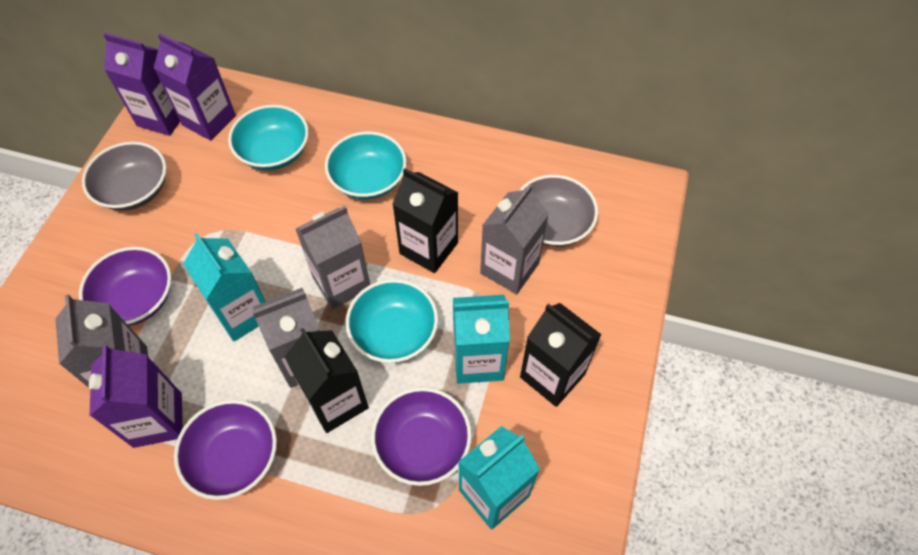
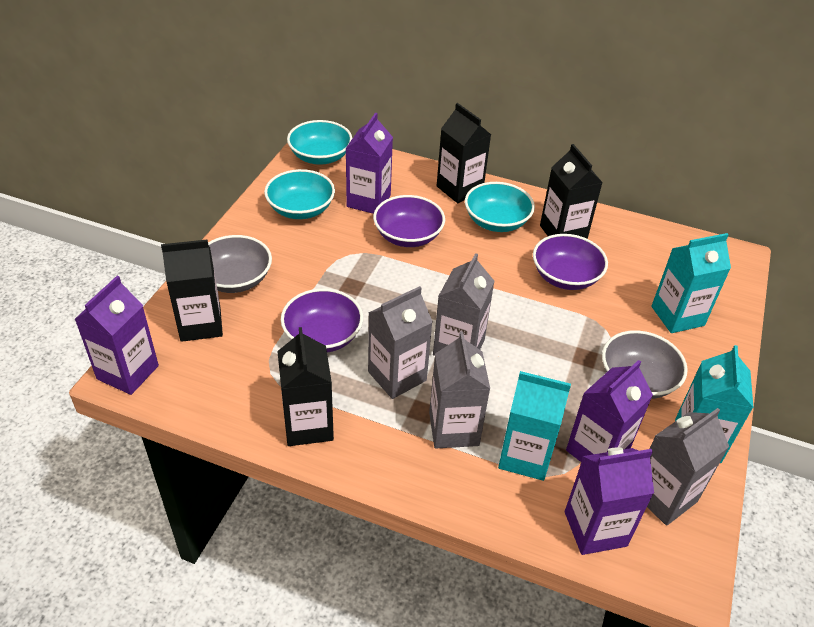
black carton: 3 -> 4
purple carton: 3 -> 4

